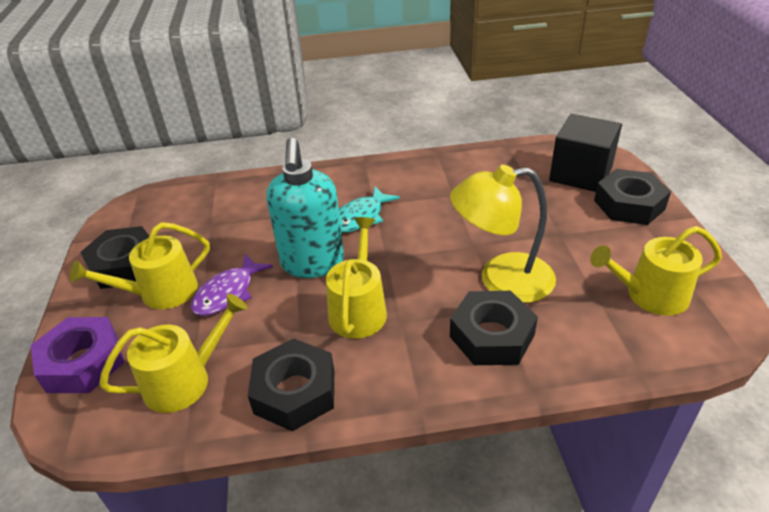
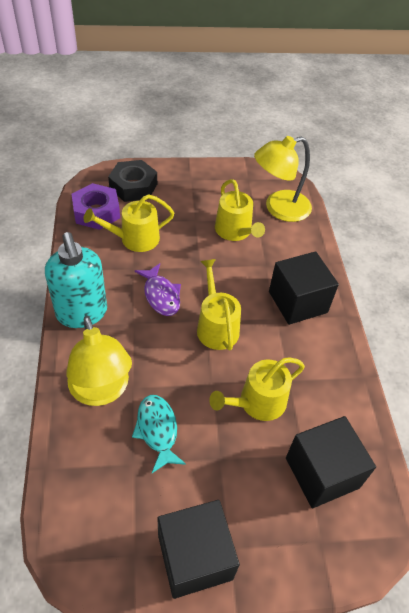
black cube: 1 -> 3
black nut: 4 -> 1
yellow lamp: 1 -> 2

